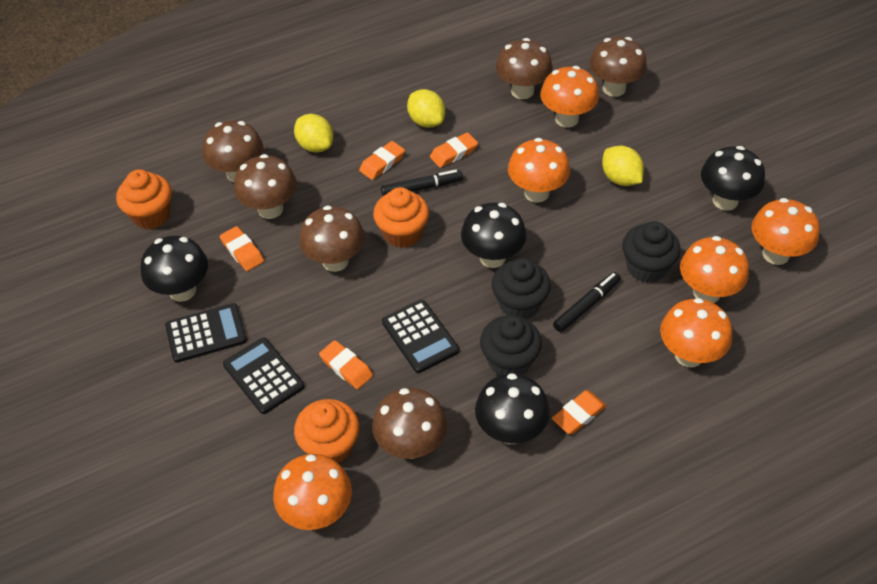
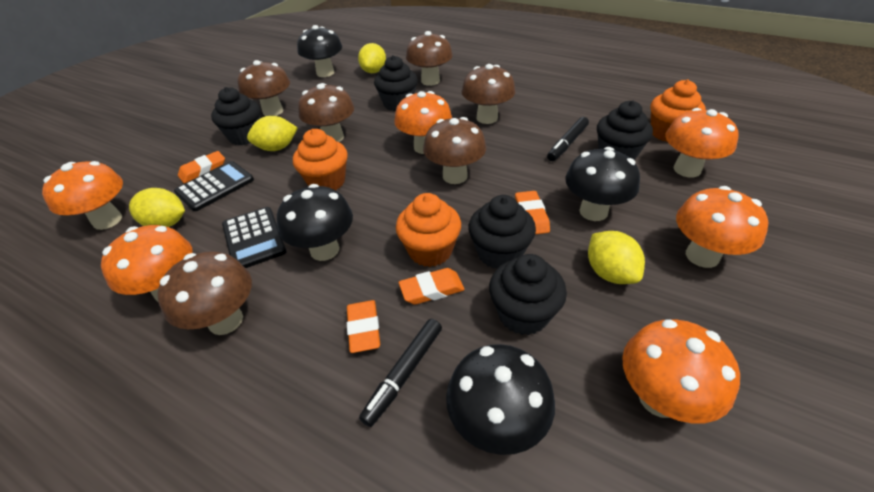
black calculator: 3 -> 2
black cupcake: 3 -> 5
orange eraser: 5 -> 4
yellow lemon: 3 -> 4

